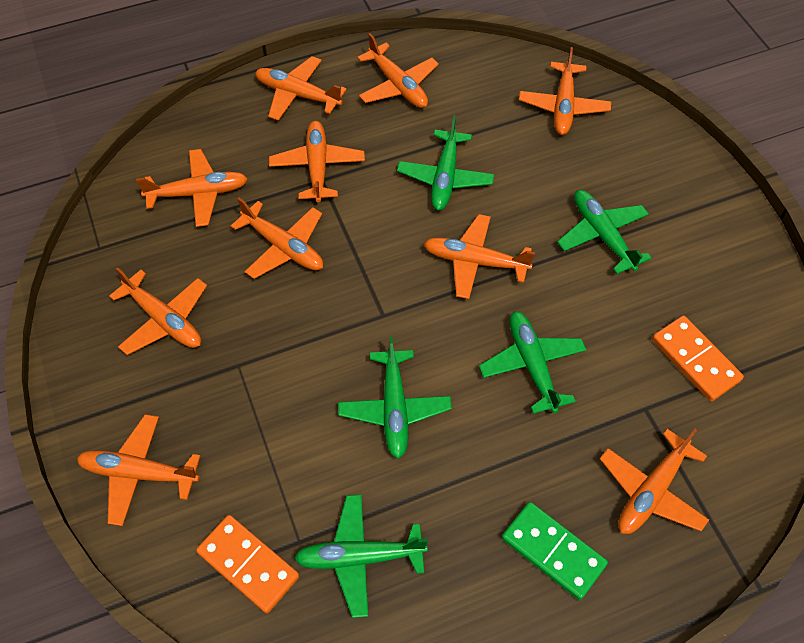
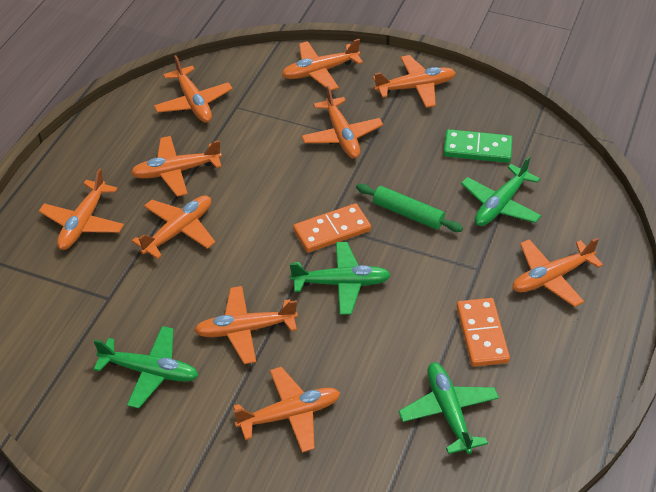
green plane: 5 -> 4
green rolling pin: 0 -> 1

